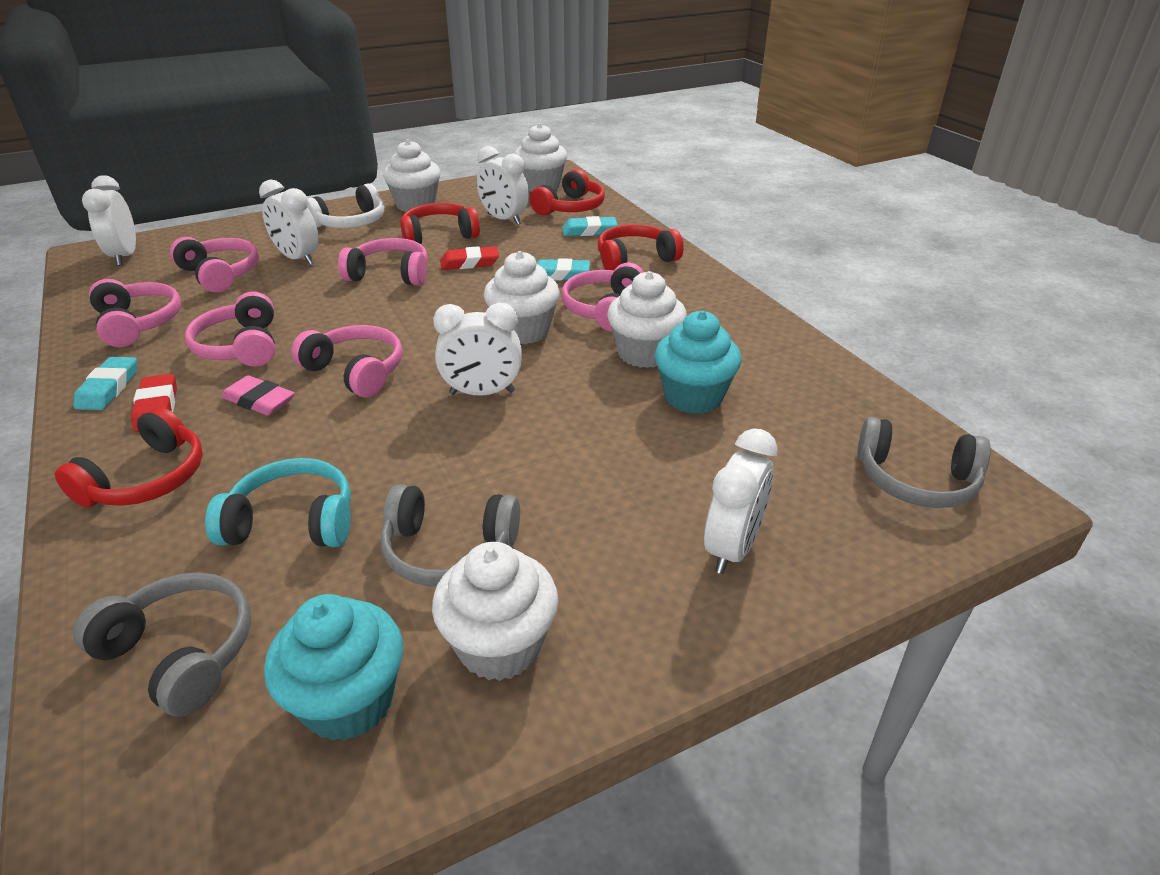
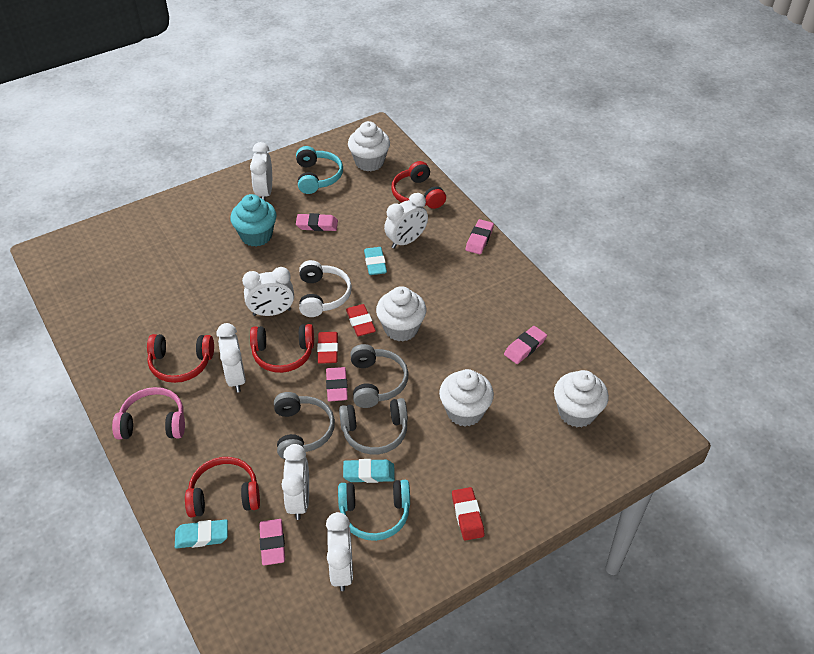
pink eraser: 1 -> 5
pink headphones: 6 -> 1
red eraser: 2 -> 3
turquoise cupcake: 2 -> 1
turquoise headphones: 1 -> 2
white clock: 5 -> 6
white cupcake: 5 -> 4

